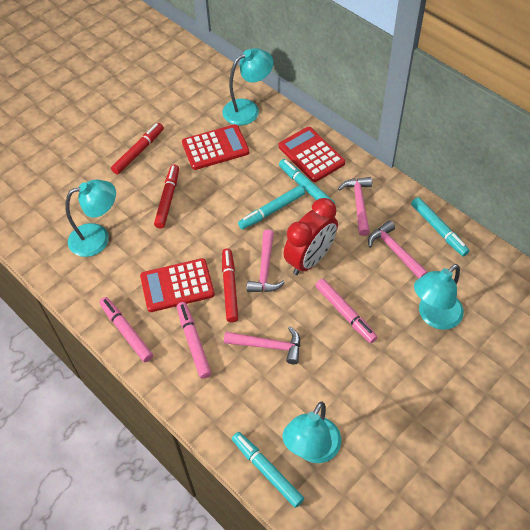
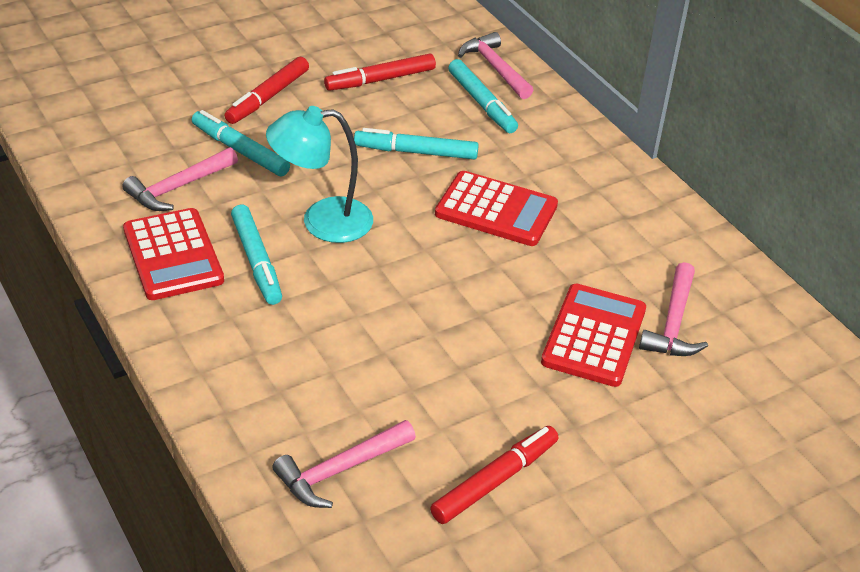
pink marker: 3 -> 0
red clock: 1 -> 0
turquoise lamp: 4 -> 1

